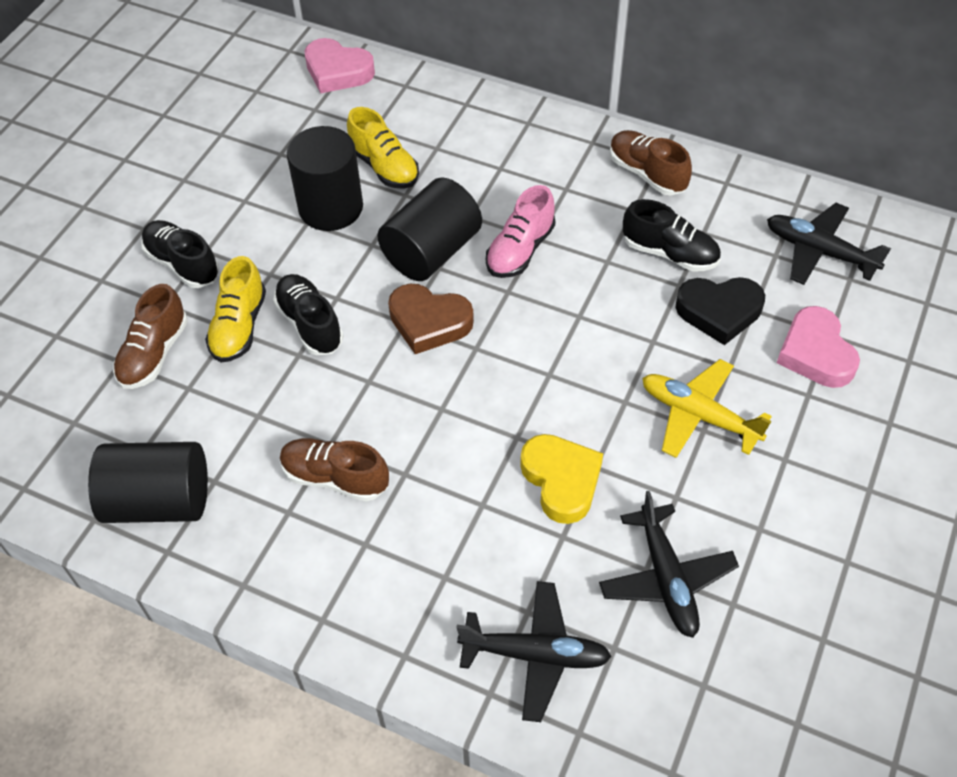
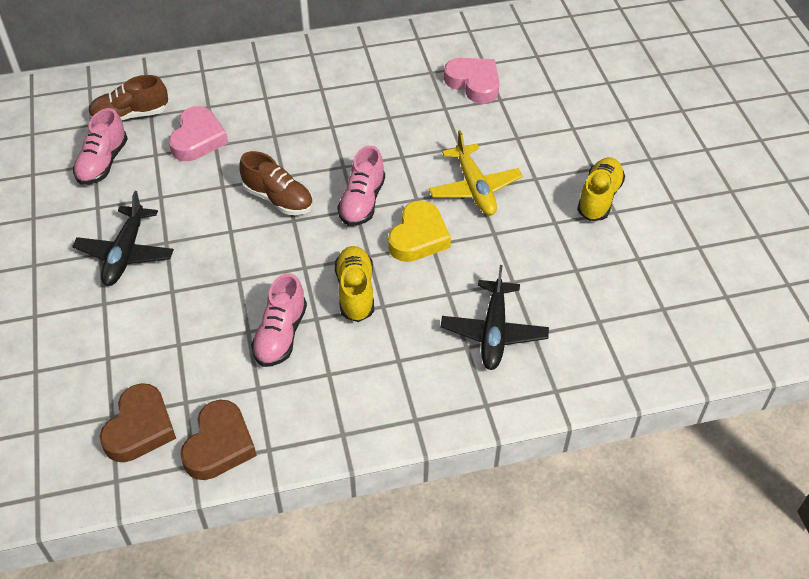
black cylinder: 3 -> 0
black heart: 1 -> 0
black plane: 3 -> 2
black shoe: 3 -> 0
brown heart: 1 -> 2
brown shoe: 3 -> 2
pink shoe: 1 -> 3

